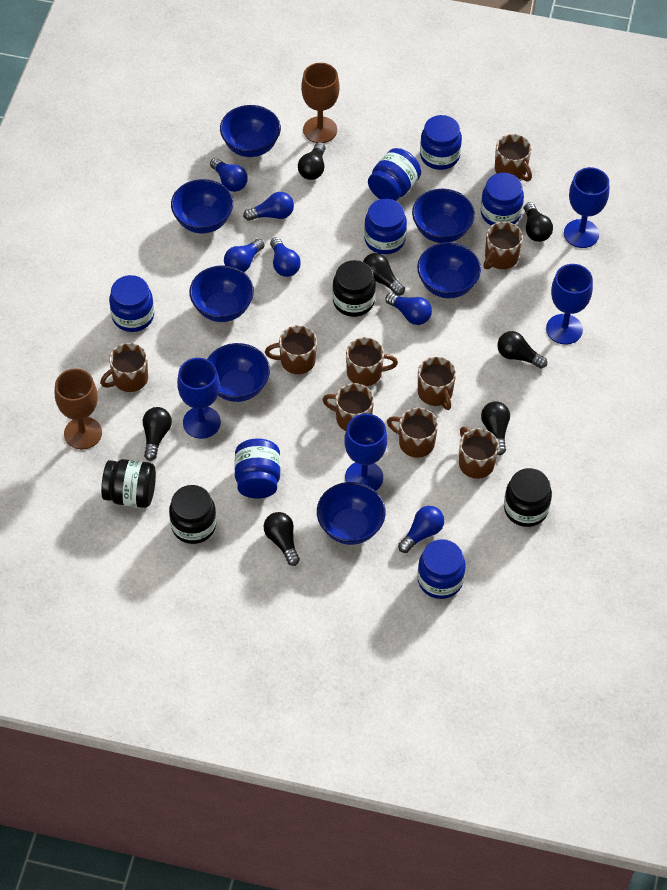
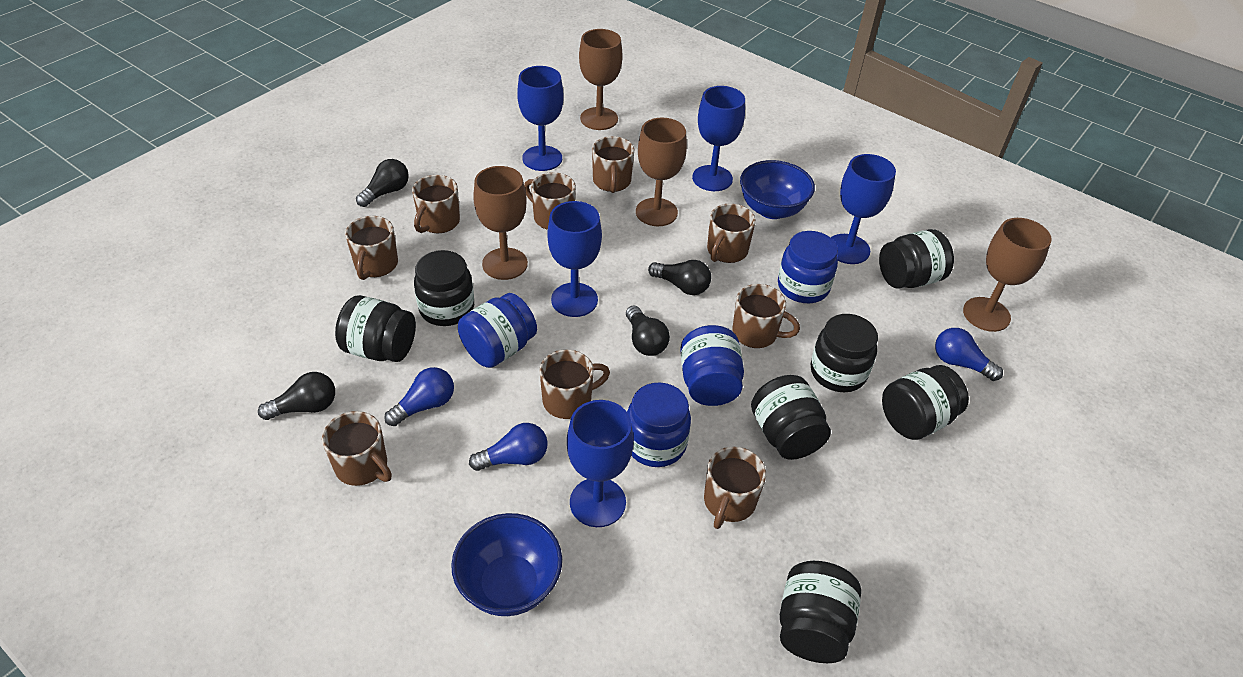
black jar: 4 -> 7
black light bulb: 7 -> 4
blue bowl: 7 -> 2
blue goblet: 4 -> 5
blue jar: 7 -> 4
blue light bulb: 6 -> 3
brown goblet: 2 -> 4

